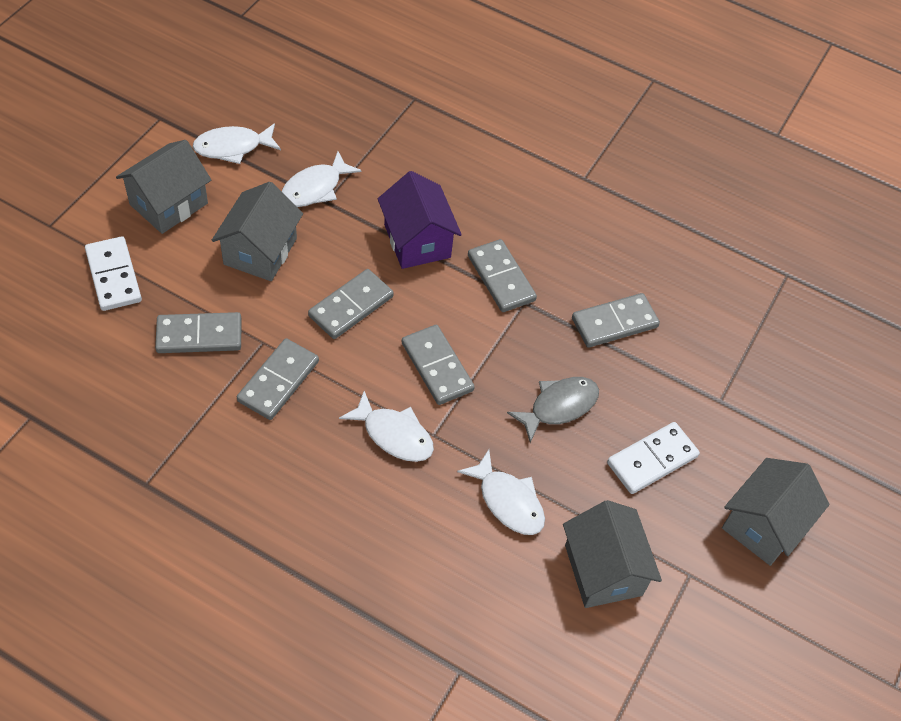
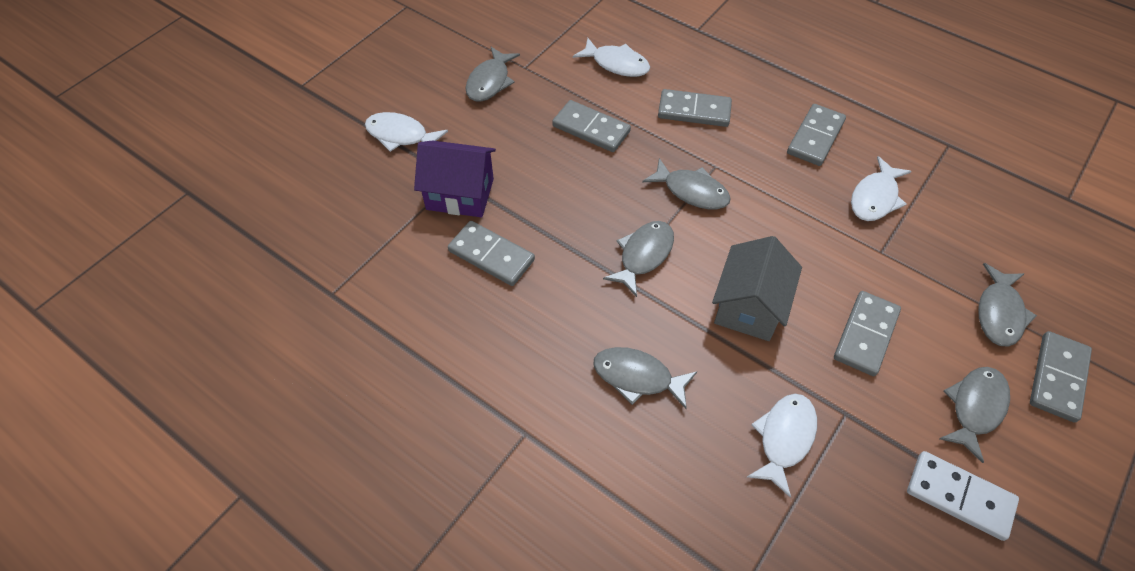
grey fish: 1 -> 6
grey house: 4 -> 1
white domino: 2 -> 1

